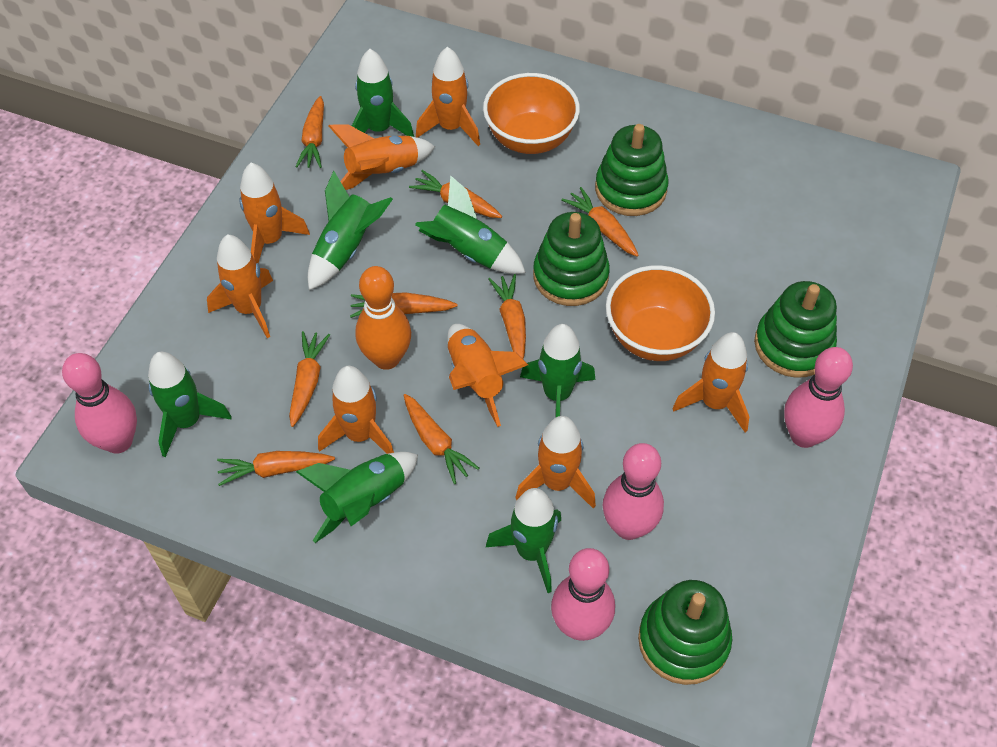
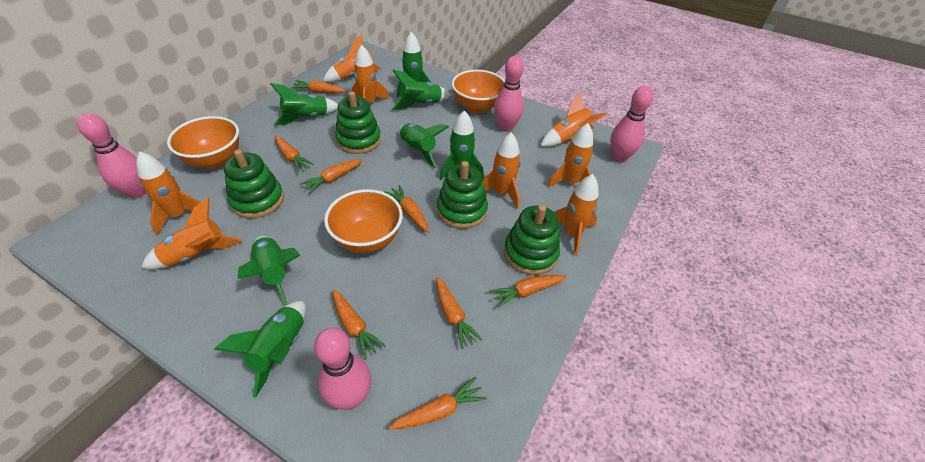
orange bowl: 2 -> 3
orange bowling pin: 1 -> 0

